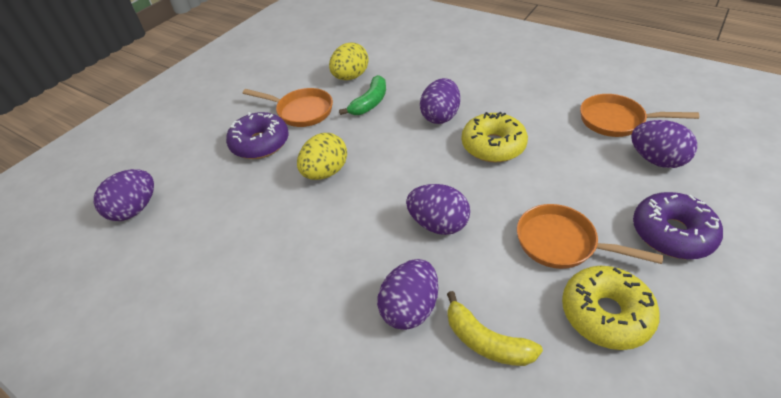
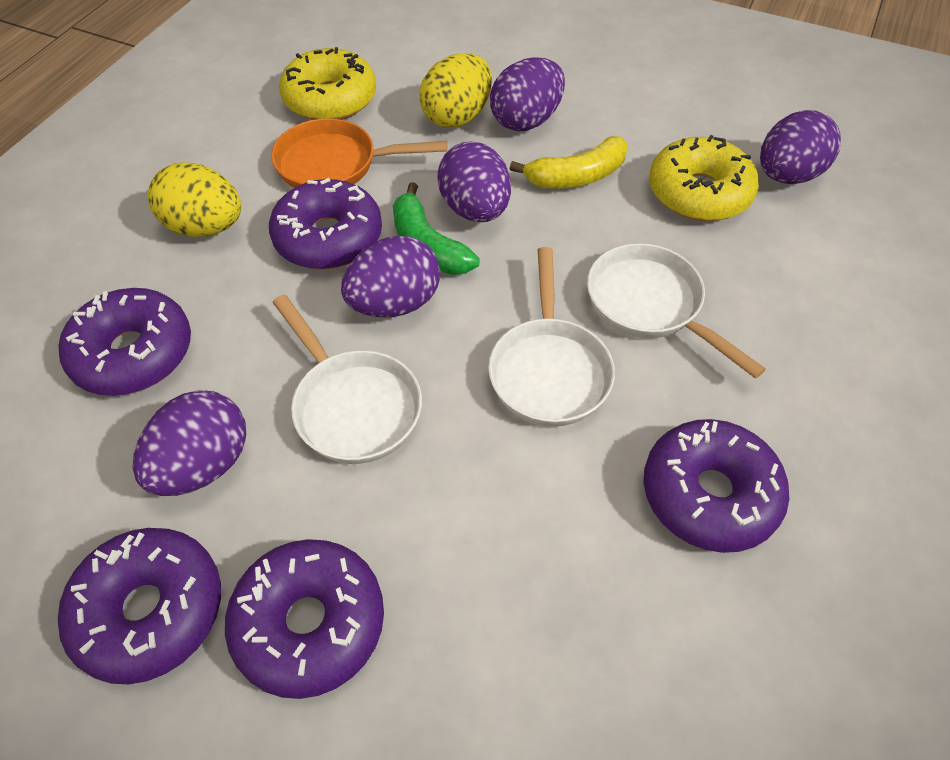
orange pan: 3 -> 1
purple donut: 2 -> 5
white pan: 0 -> 3

